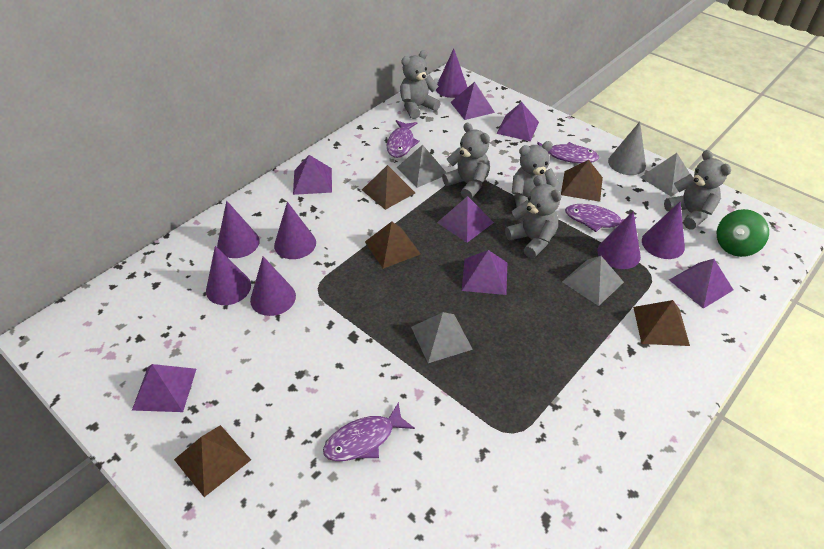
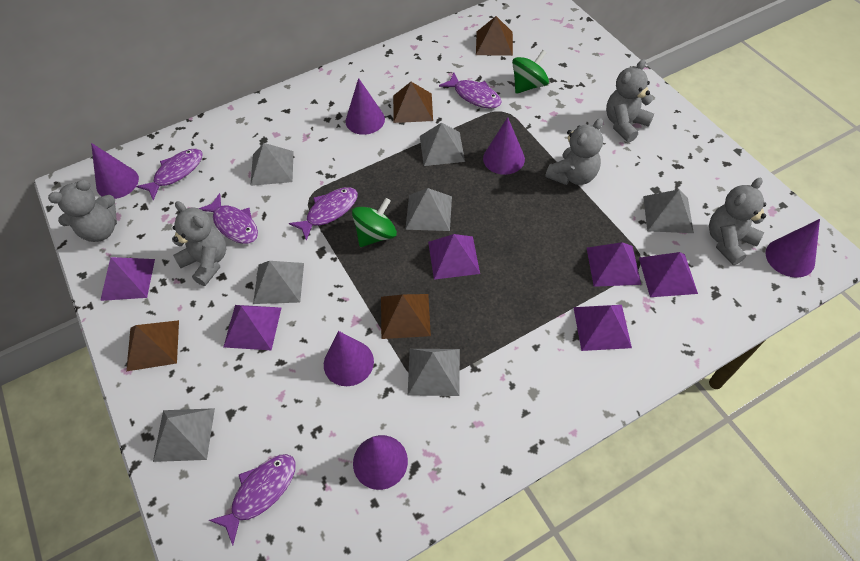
brown pyramid: 5 -> 4
green spinning top: 1 -> 2
grey cone: 1 -> 0
grey pyramid: 4 -> 7
purple cone: 7 -> 6
purple fish: 4 -> 5
purple pyramid: 7 -> 6

